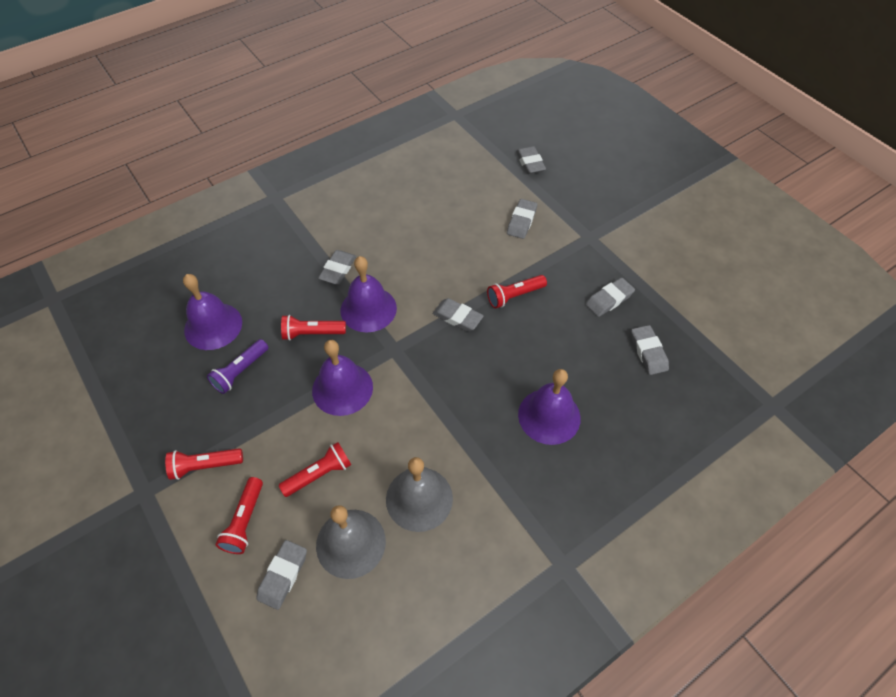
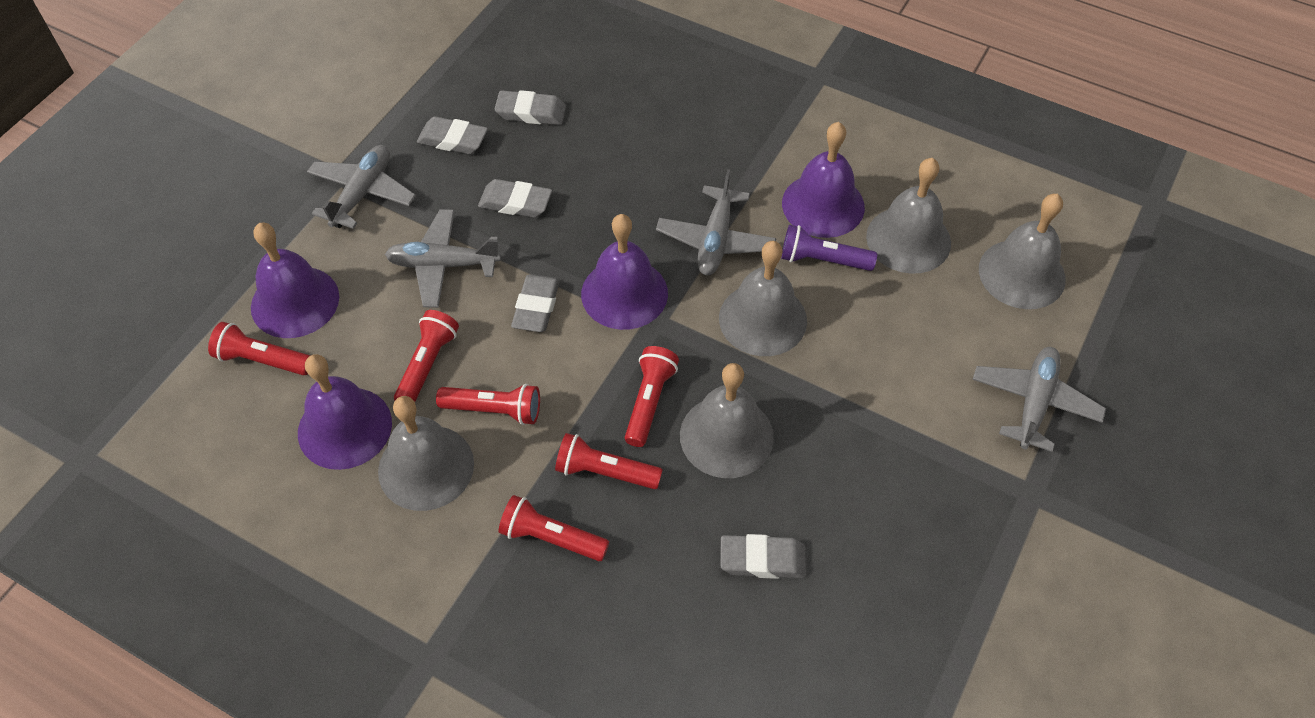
grey bell: 2 -> 5
grey eraser: 7 -> 5
grey plane: 0 -> 4
red flashlight: 5 -> 6

